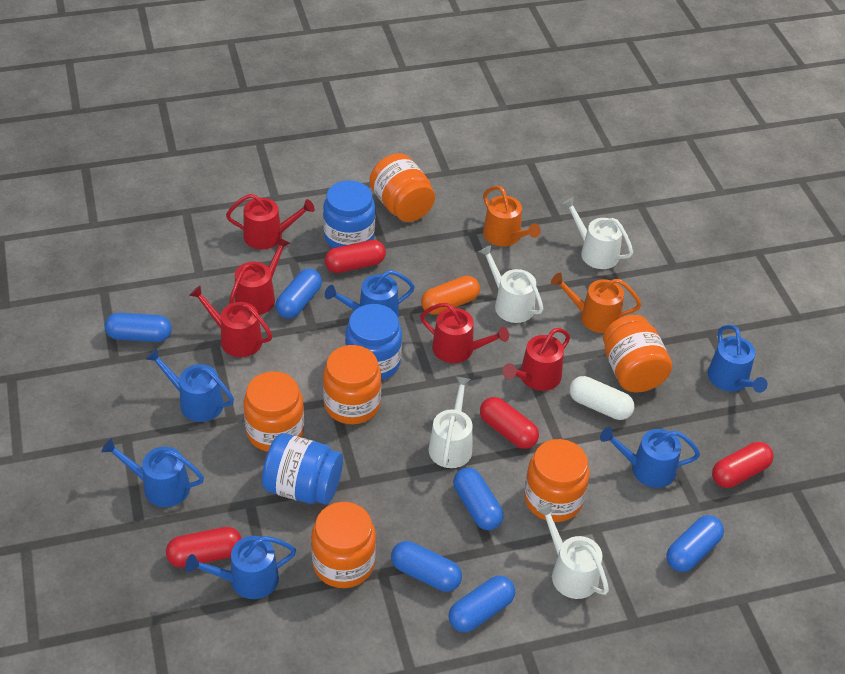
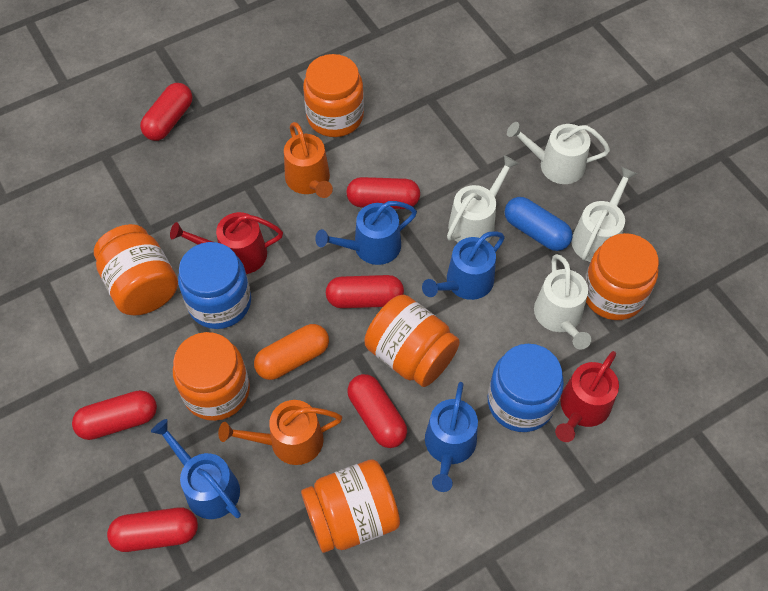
blue capsule: 6 -> 1
blue jar: 3 -> 2
blue watering can: 6 -> 4
red capsule: 4 -> 6
red watering can: 5 -> 2
white capsule: 1 -> 0

